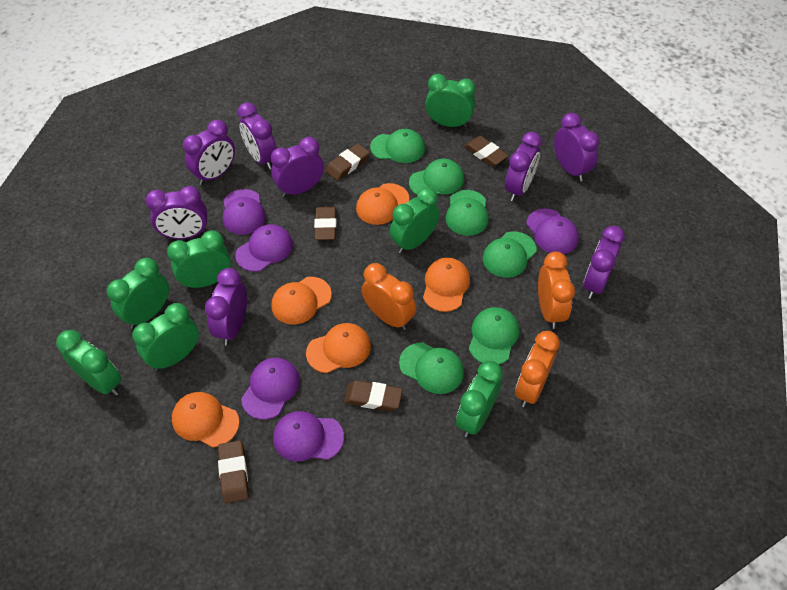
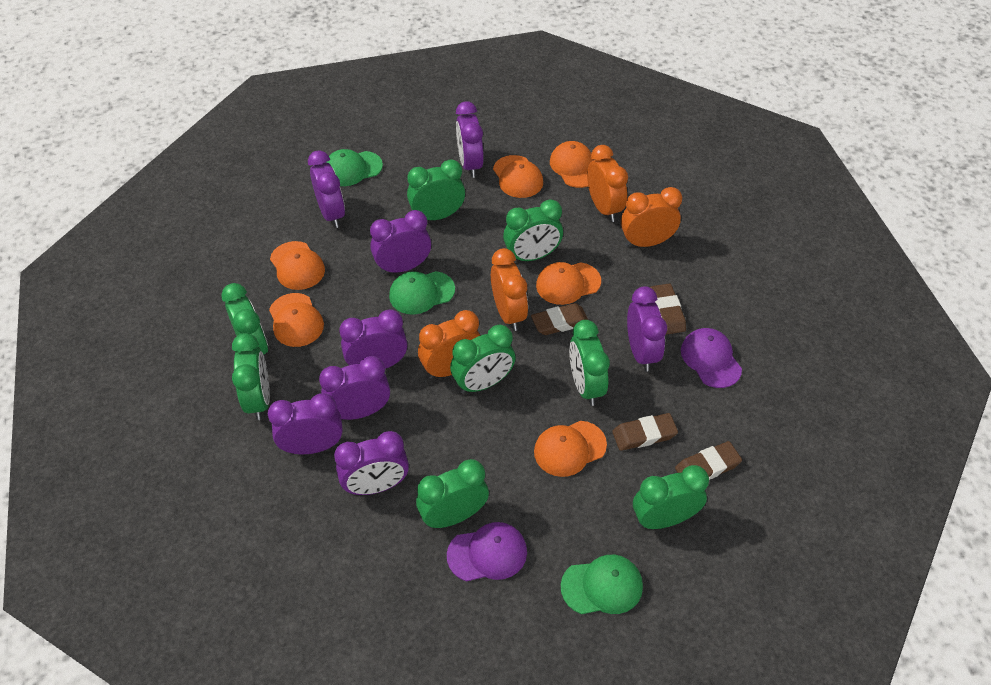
brown eraser: 5 -> 4
green cap: 6 -> 3
green clock: 7 -> 8
orange cap: 5 -> 6
orange clock: 3 -> 4
purple cap: 5 -> 2

